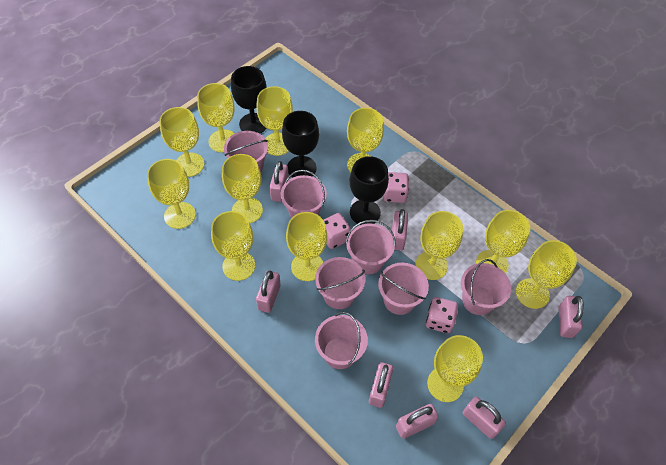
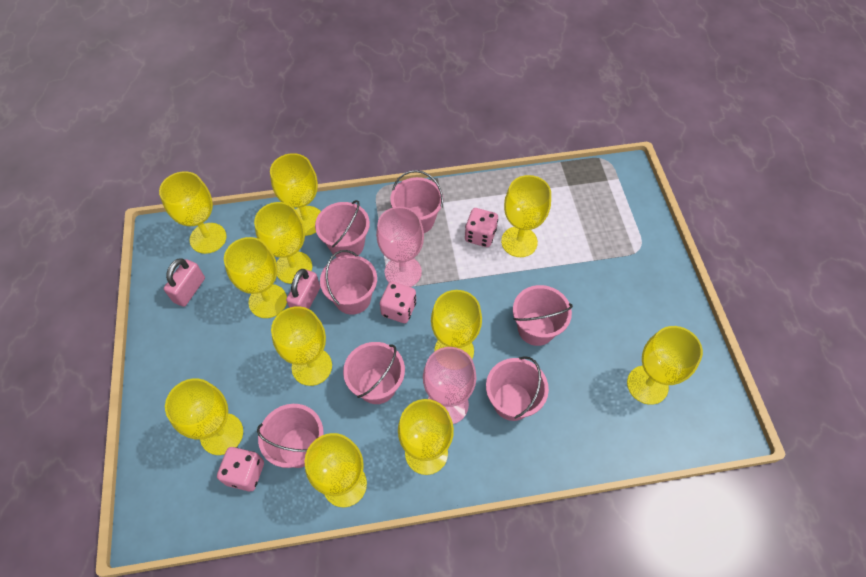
black goblet: 3 -> 0
pink goblet: 0 -> 2
pink padlock: 7 -> 2
yellow goblet: 12 -> 11

